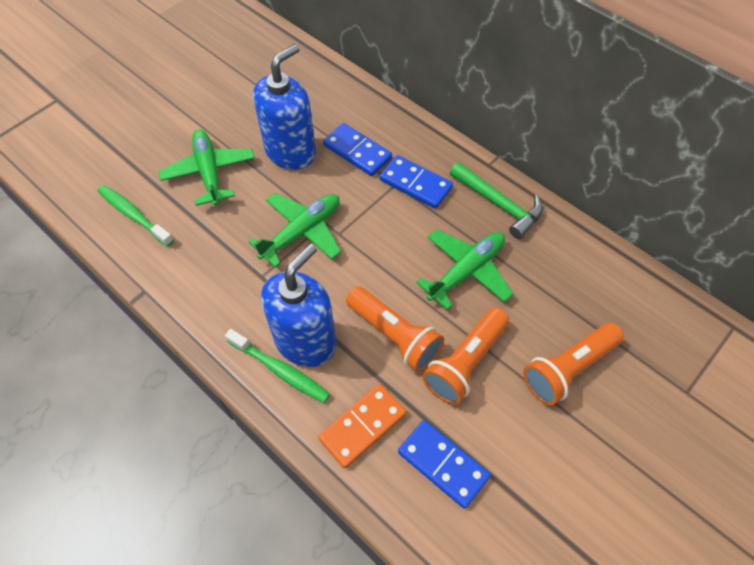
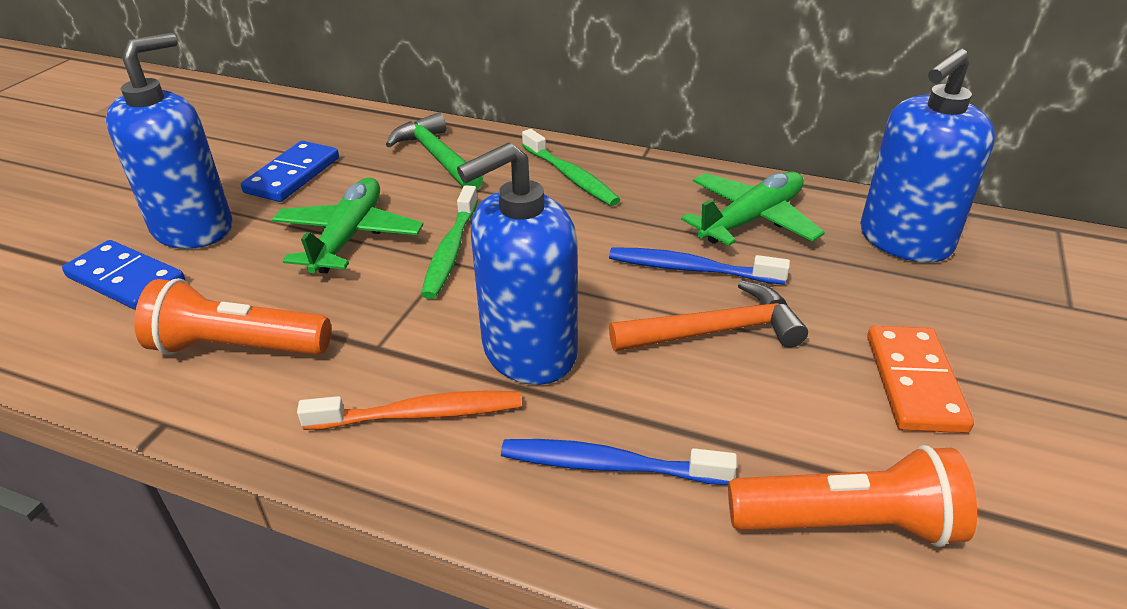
blue domino: 3 -> 2
blue soap dispenser: 2 -> 3
blue toothbrush: 0 -> 2
green plane: 3 -> 2
orange flashlight: 3 -> 2
orange hammer: 0 -> 1
orange toothbrush: 0 -> 1

